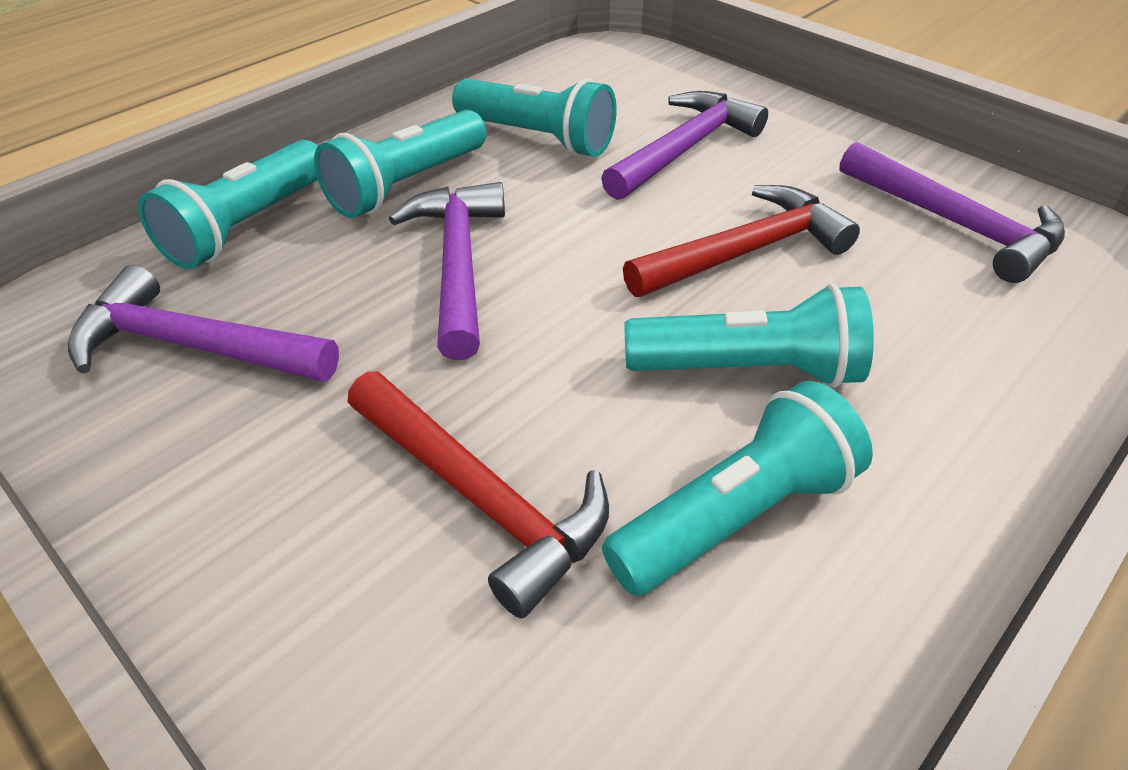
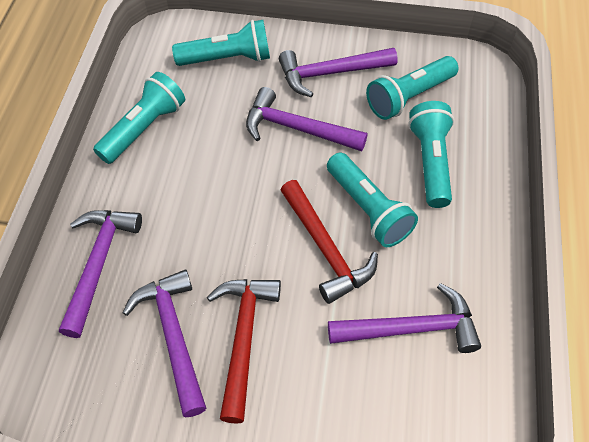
purple hammer: 4 -> 5

